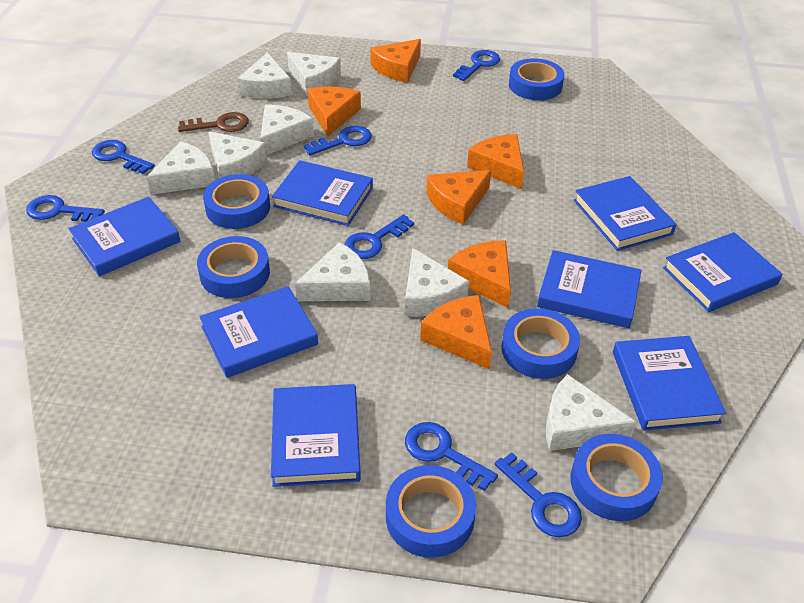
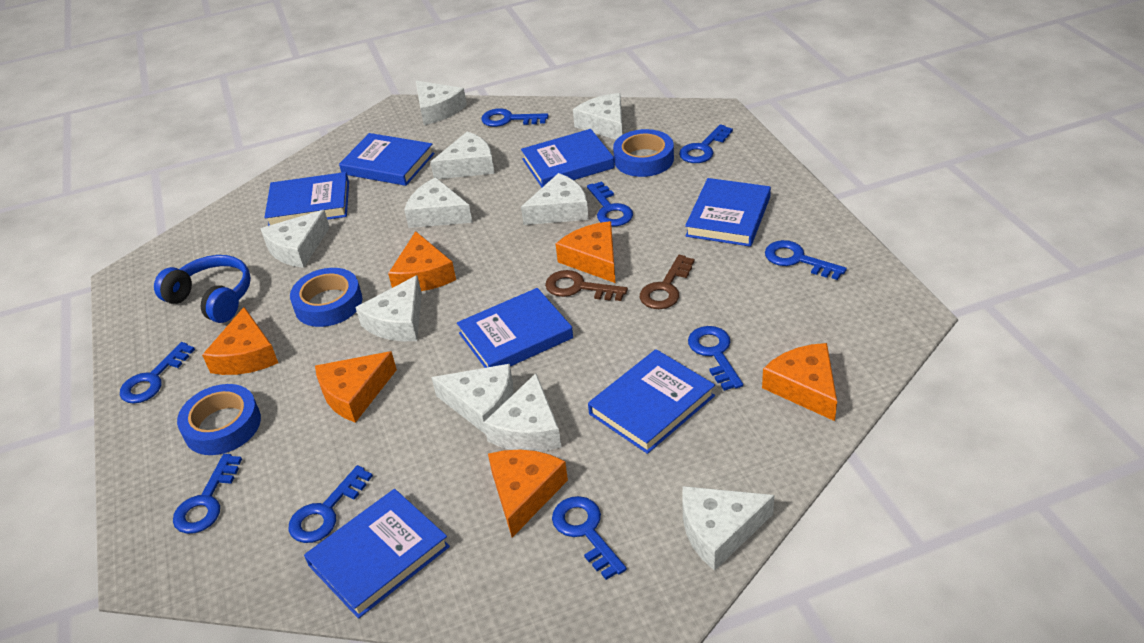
blue book: 8 -> 7
blue headphones: 0 -> 1
blue key: 7 -> 9
blue tape: 6 -> 3
brown key: 1 -> 2
white cheese: 8 -> 10

